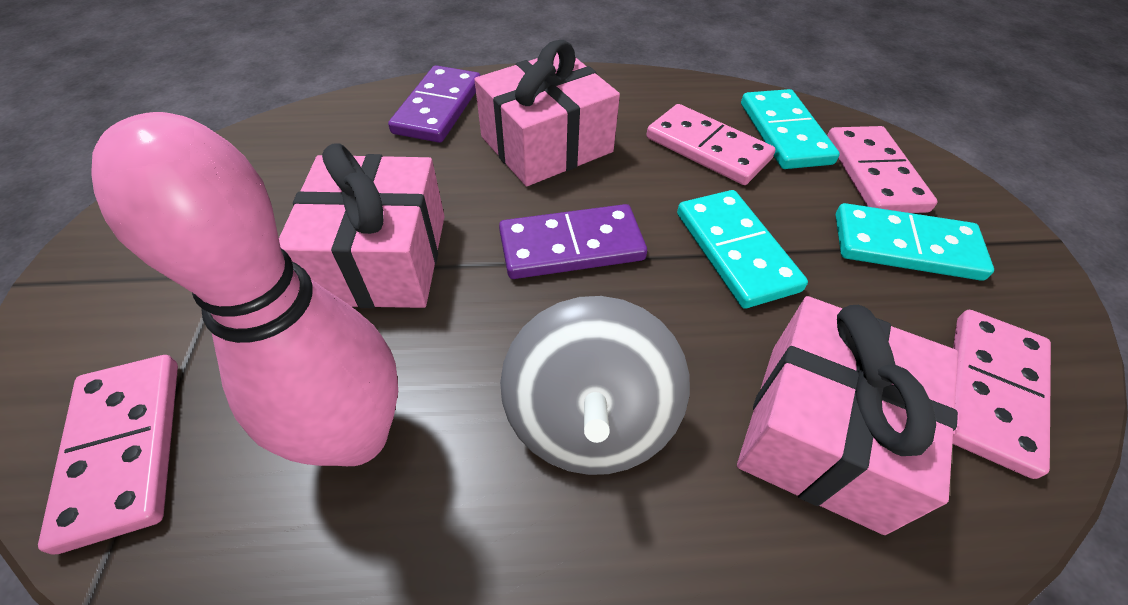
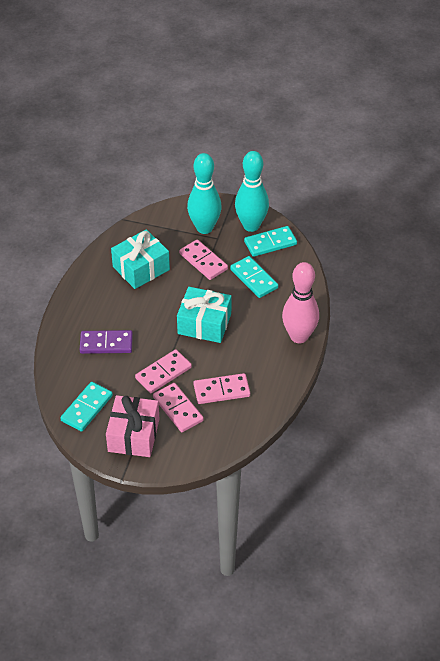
grey spinning top: 1 -> 0
pink gift: 3 -> 1
purple domino: 2 -> 1
turquoise bowling pin: 0 -> 2
turquoise gift: 0 -> 2

